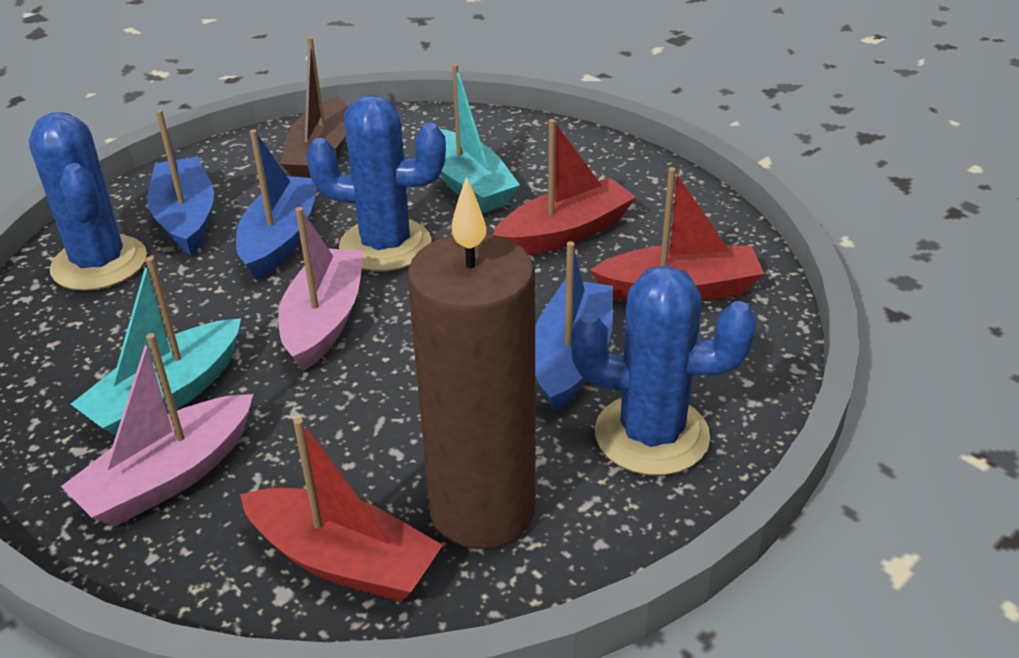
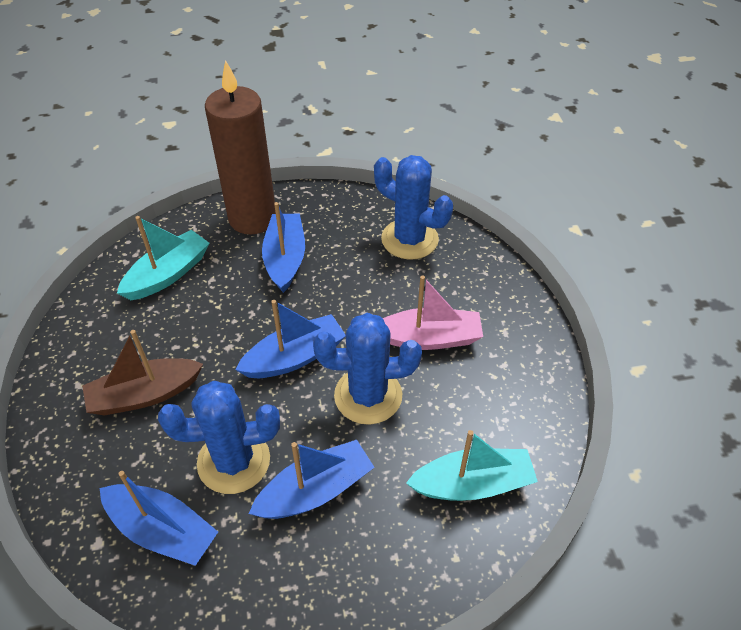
blue boat: 3 -> 4
pink boat: 2 -> 1
red boat: 3 -> 0

